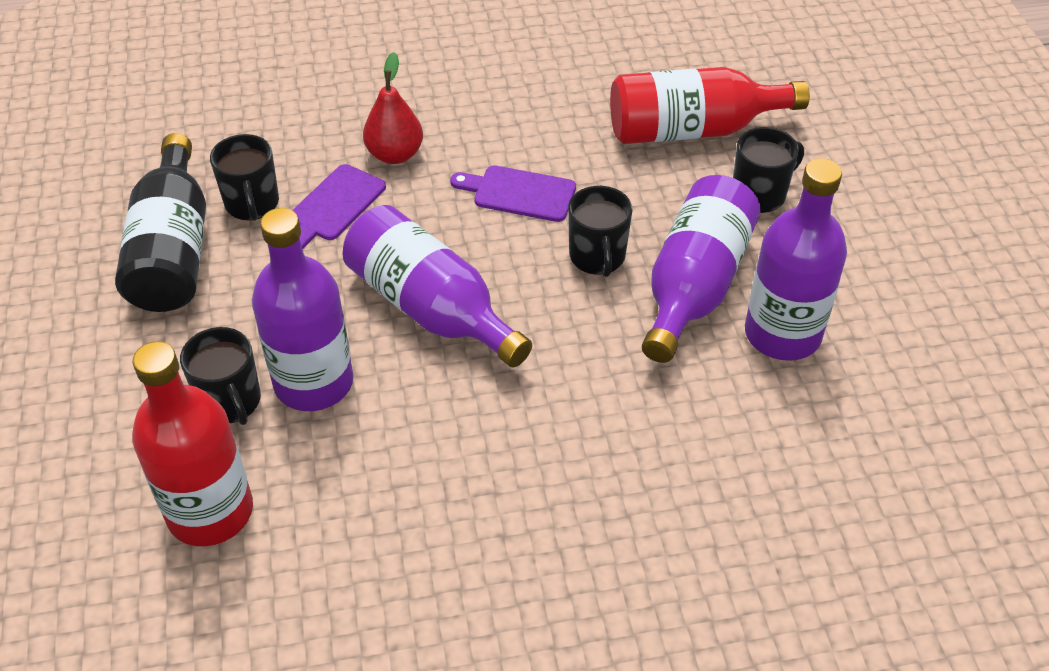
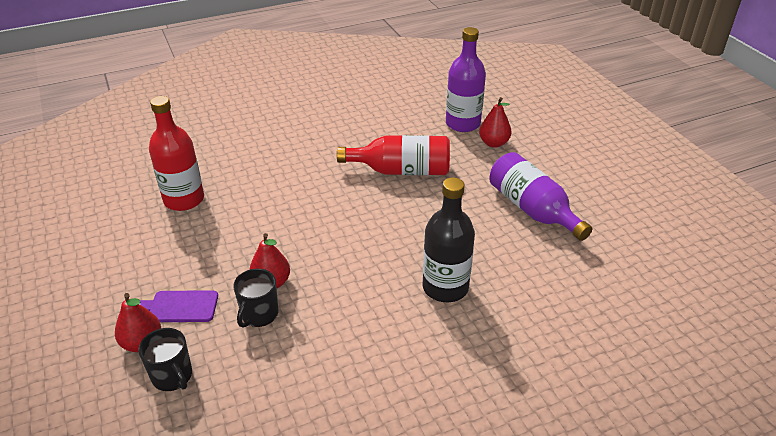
black mug: 4 -> 2
purple bottle: 4 -> 2
purple cutting board: 2 -> 1
red pear: 1 -> 3

